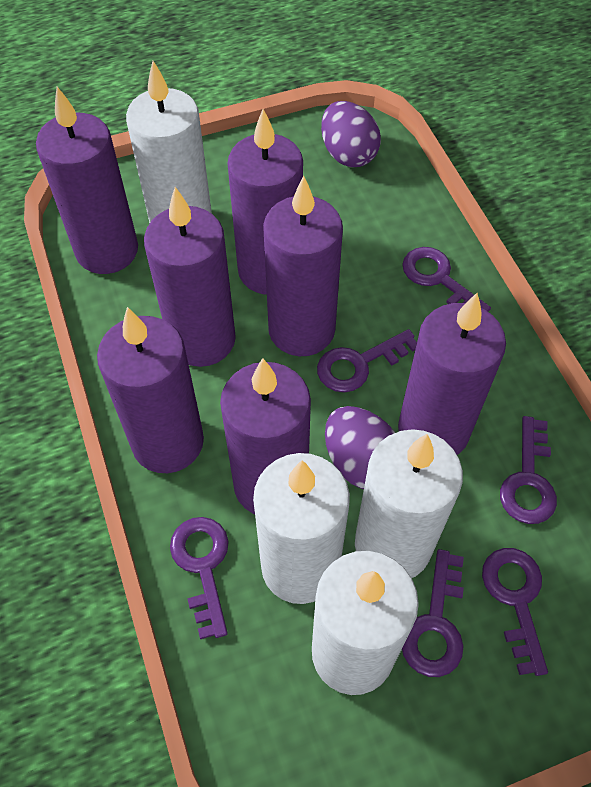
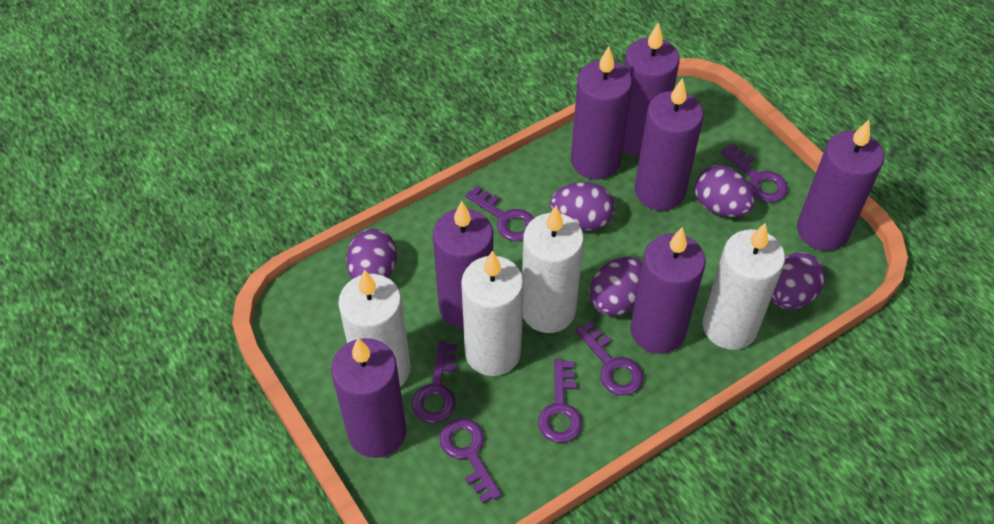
purple egg: 2 -> 5

